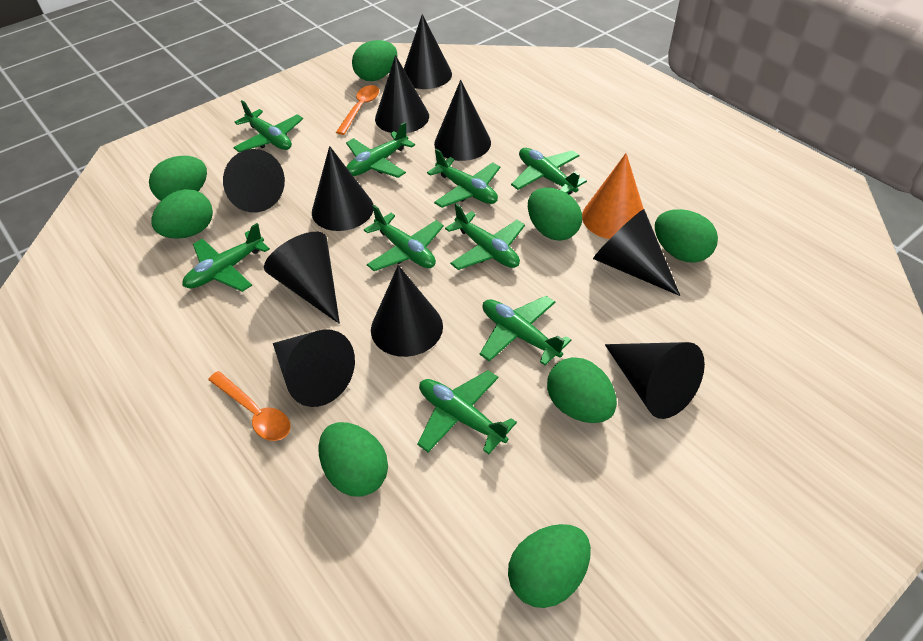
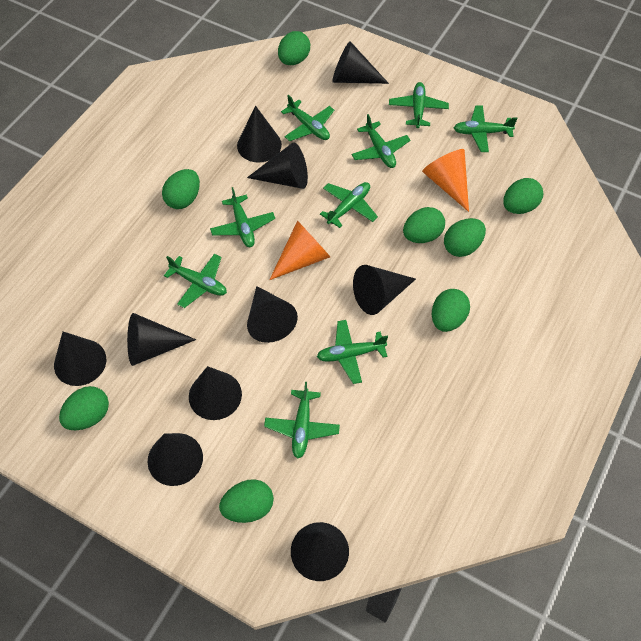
orange cone: 1 -> 2
orange spoon: 2 -> 0

